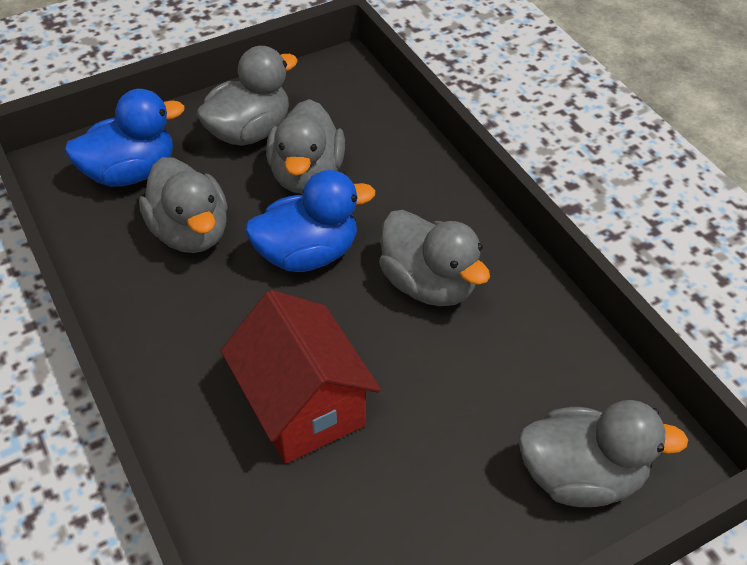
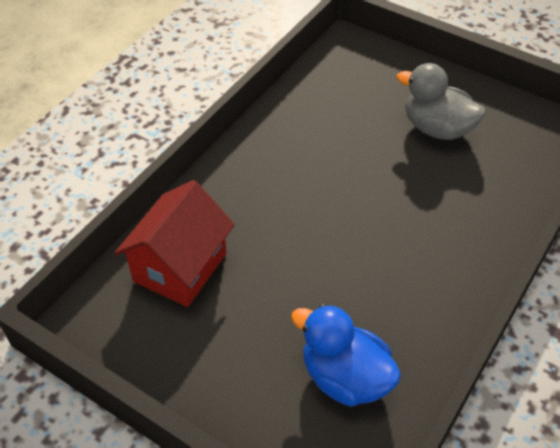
blue duck: 2 -> 1
grey duck: 5 -> 1

